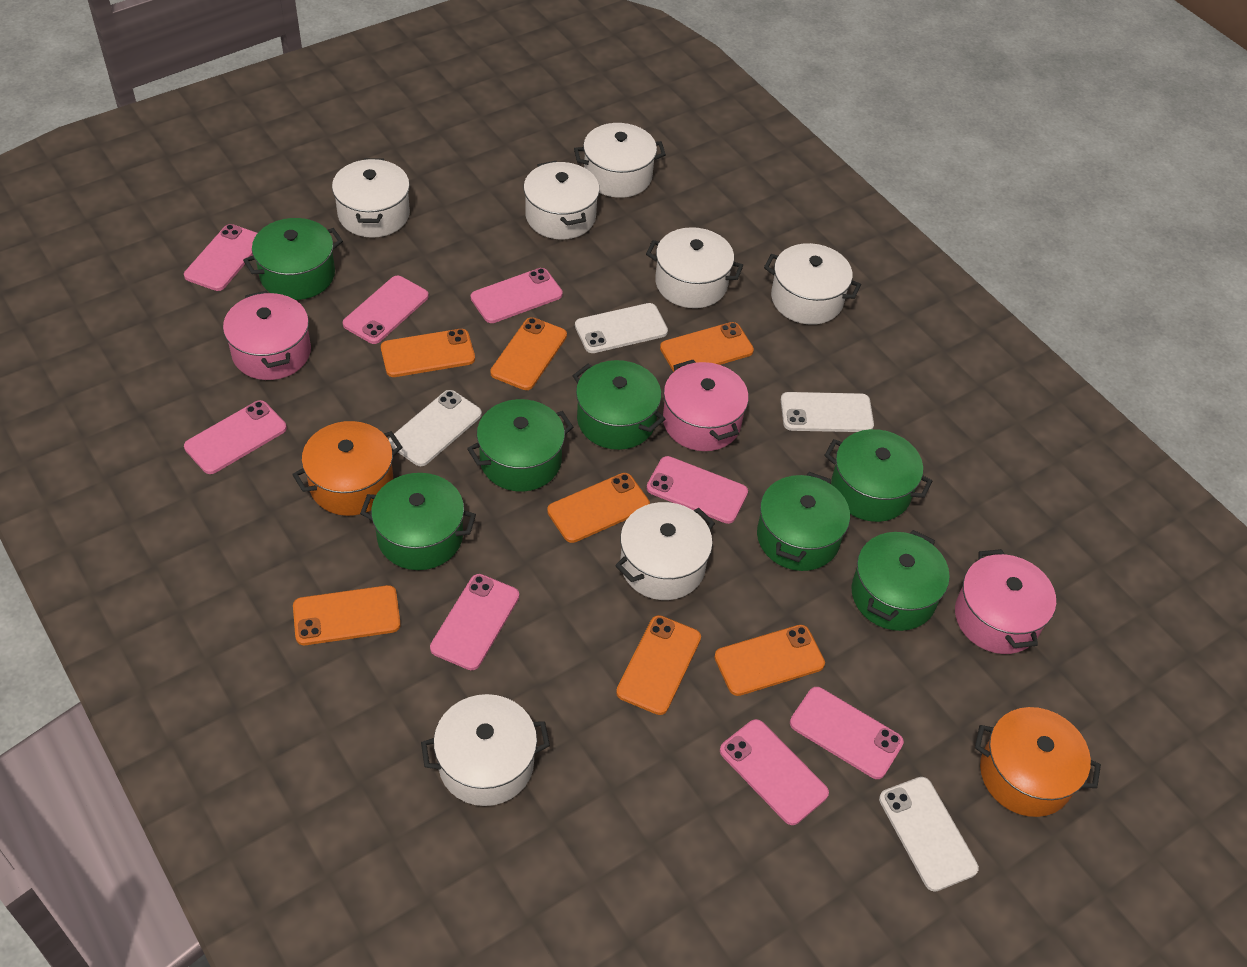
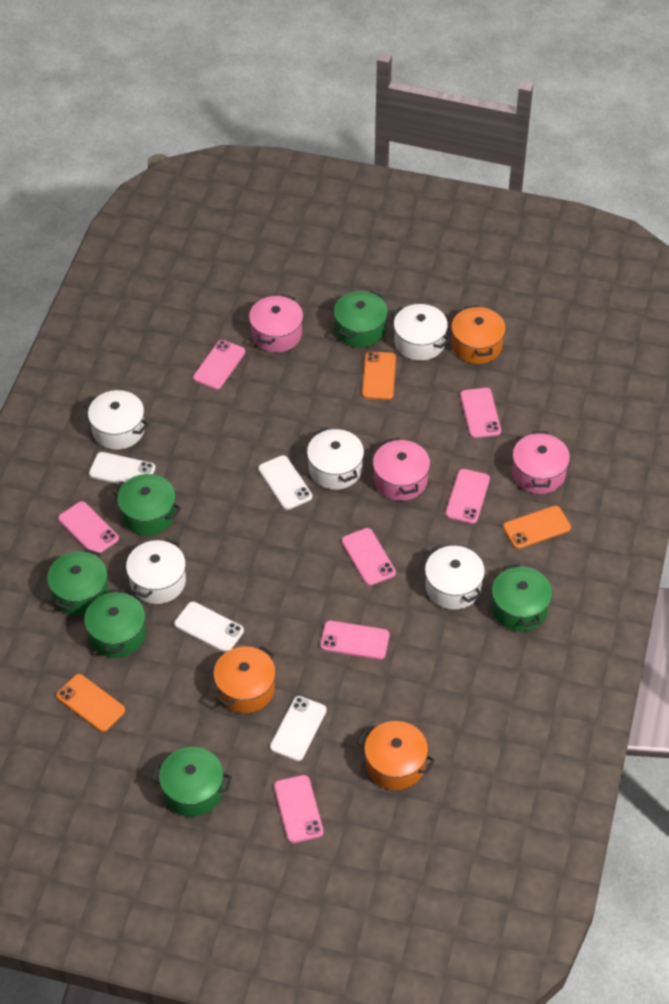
green pot: 7 -> 6
orange phone: 7 -> 3
orange pot: 2 -> 3
pink phone: 8 -> 7
white pot: 7 -> 5

